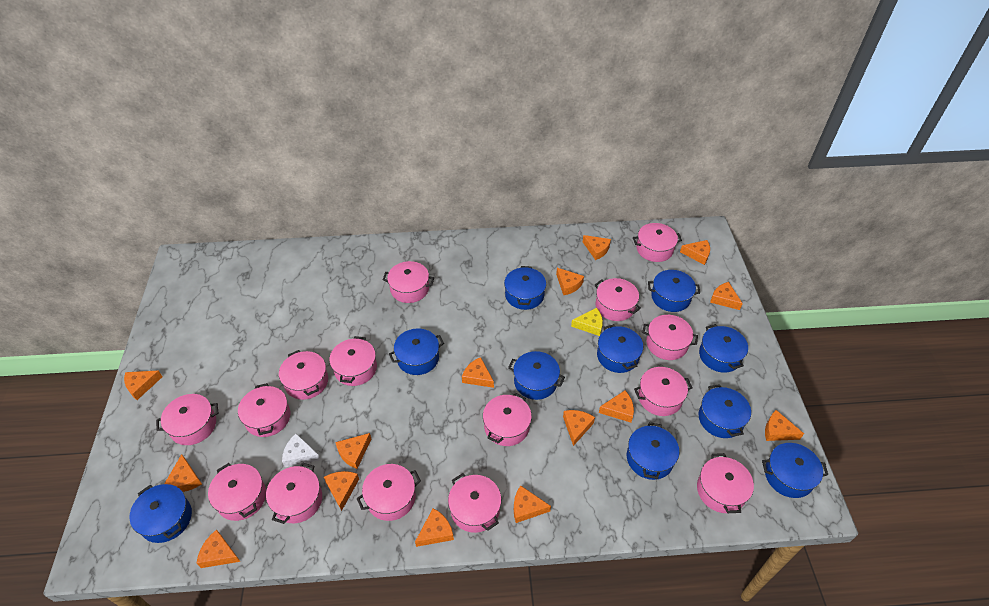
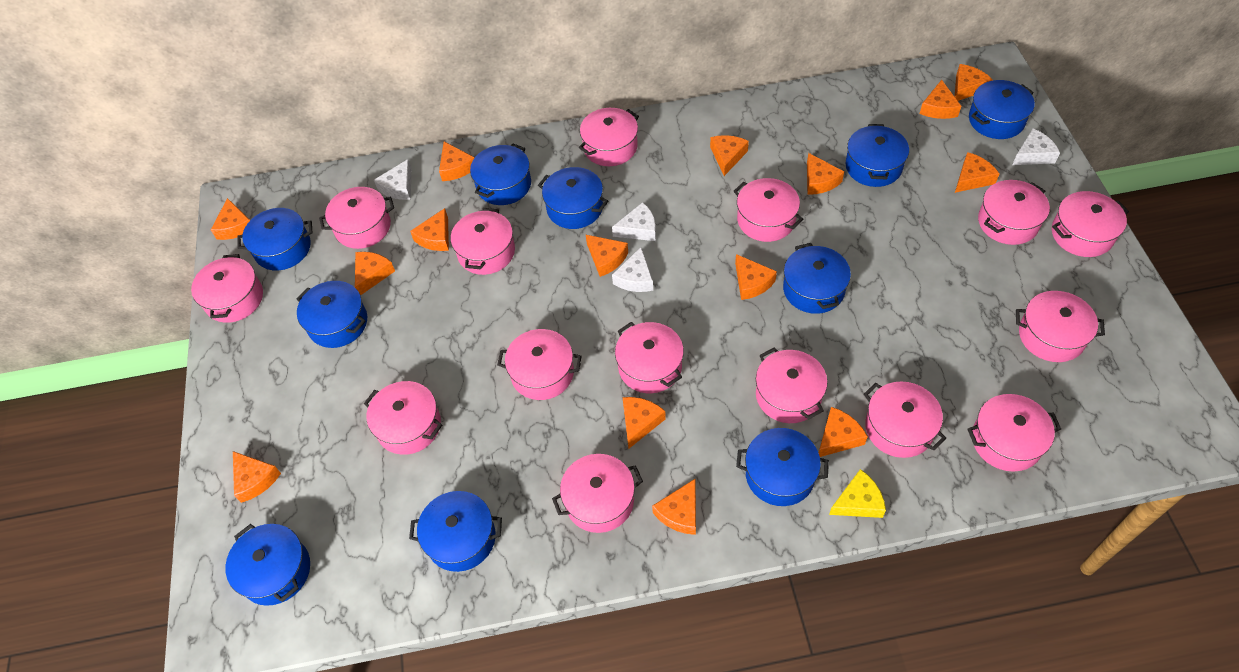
white cheese: 1 -> 4

